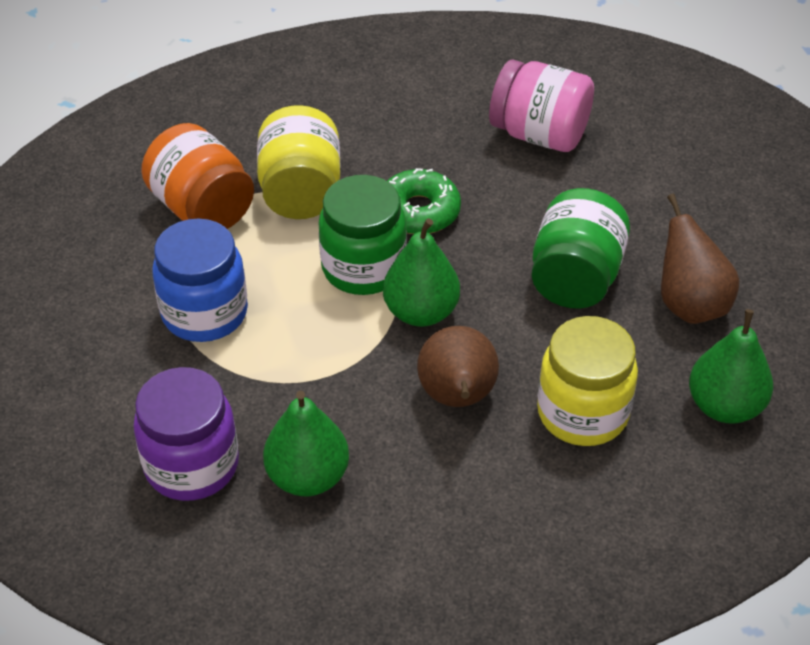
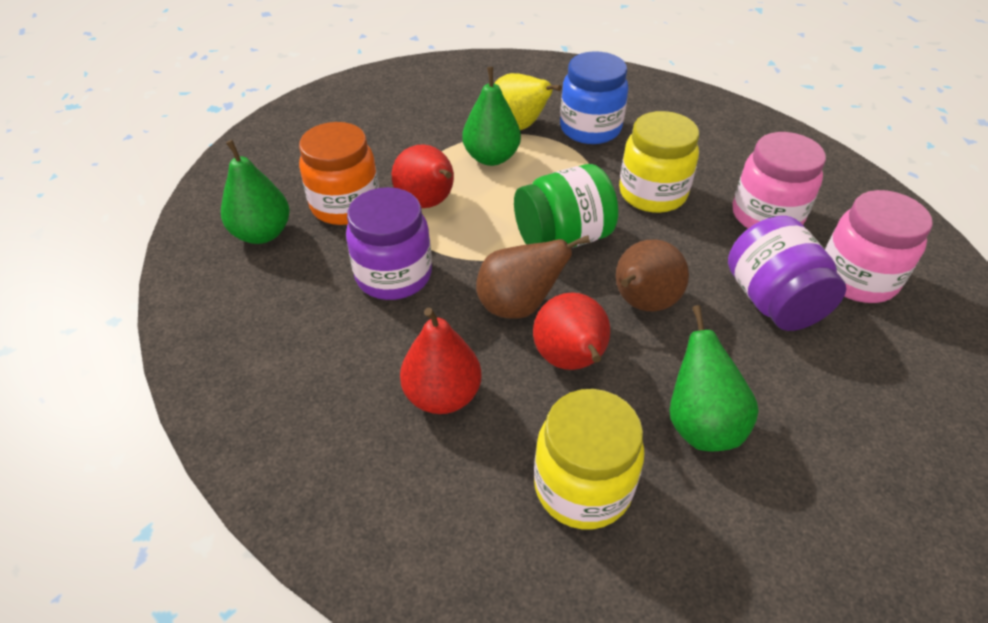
green donut: 1 -> 0
green jar: 2 -> 1
pink jar: 1 -> 2
purple jar: 1 -> 2
red pear: 0 -> 3
yellow pear: 0 -> 1

